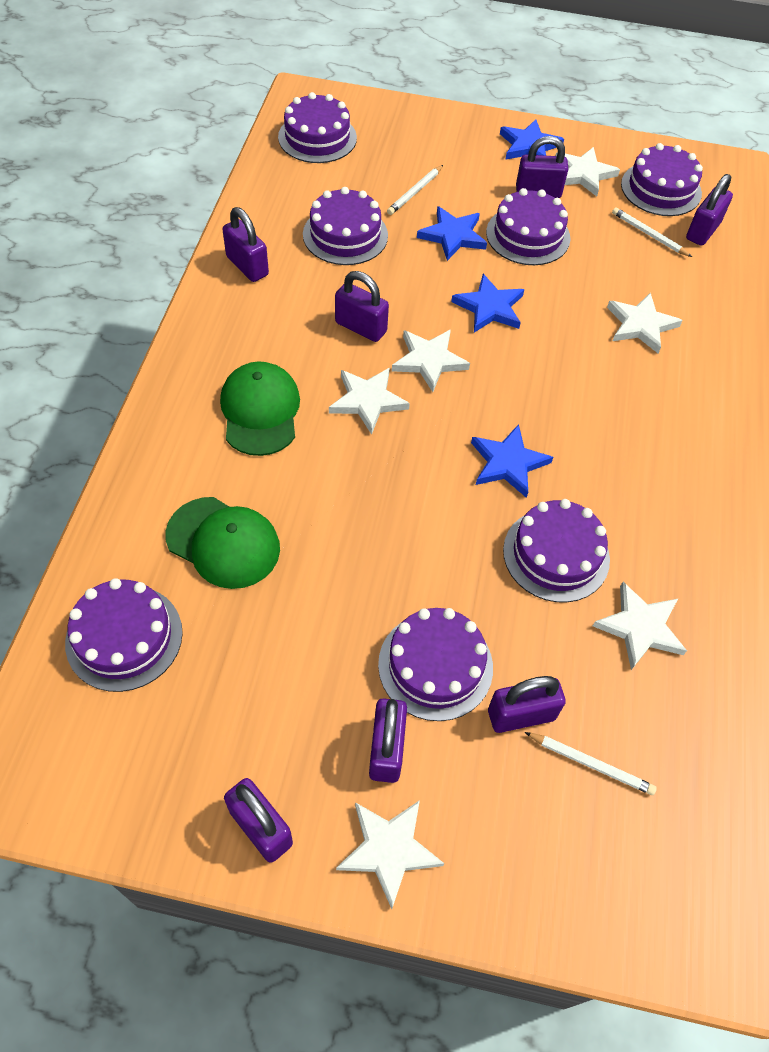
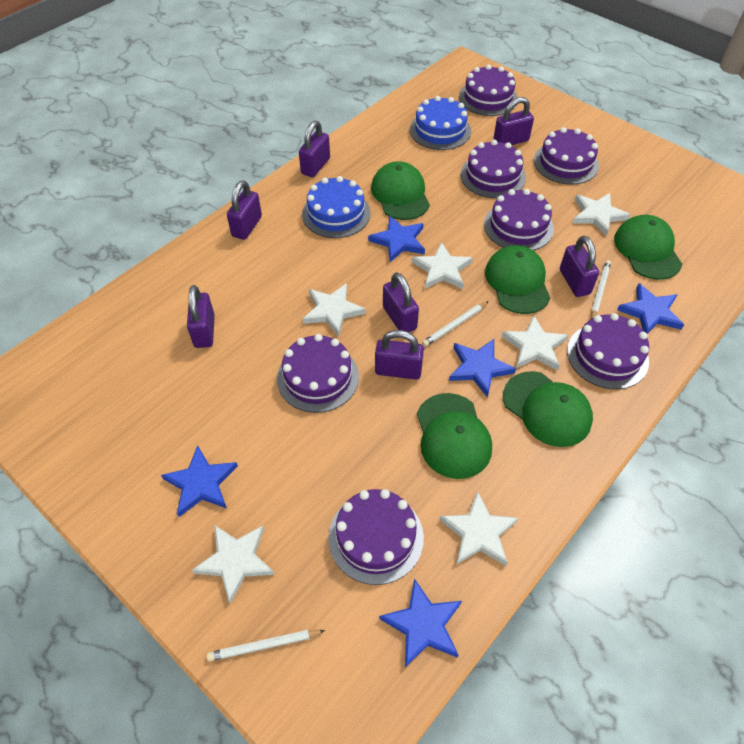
blue cake: 0 -> 2
blue star: 4 -> 5
green cap: 2 -> 5

